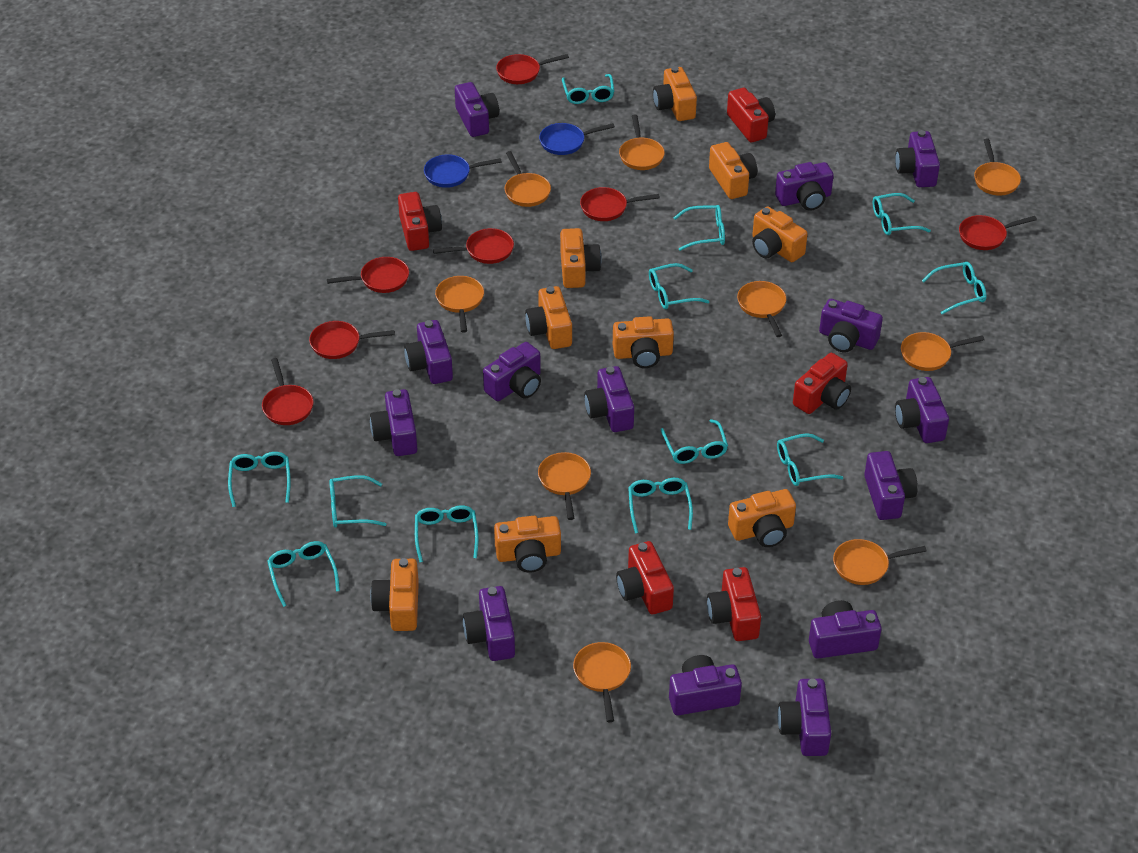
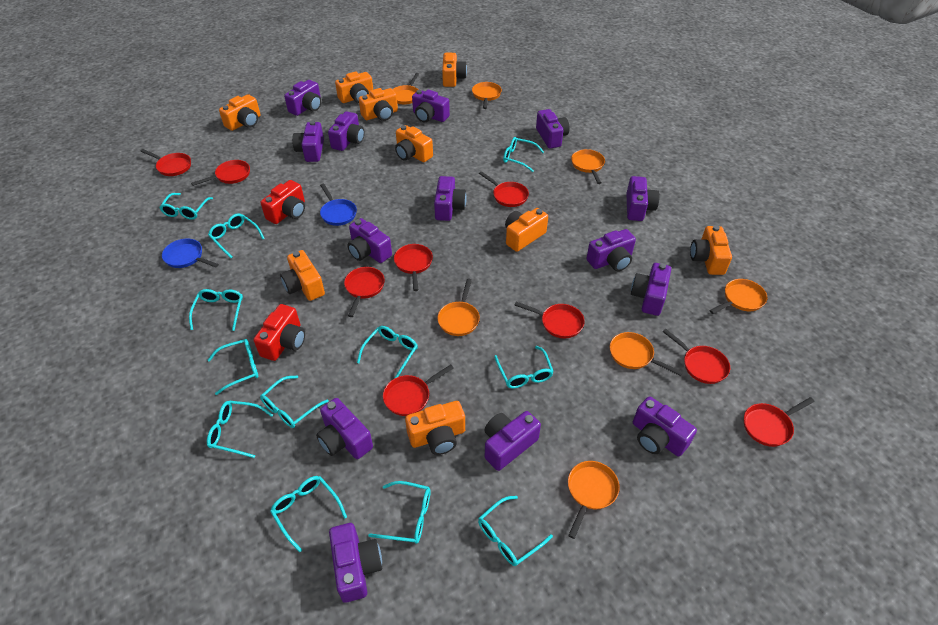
orange pan: 9 -> 7
red camera: 5 -> 2
red pan: 7 -> 9

